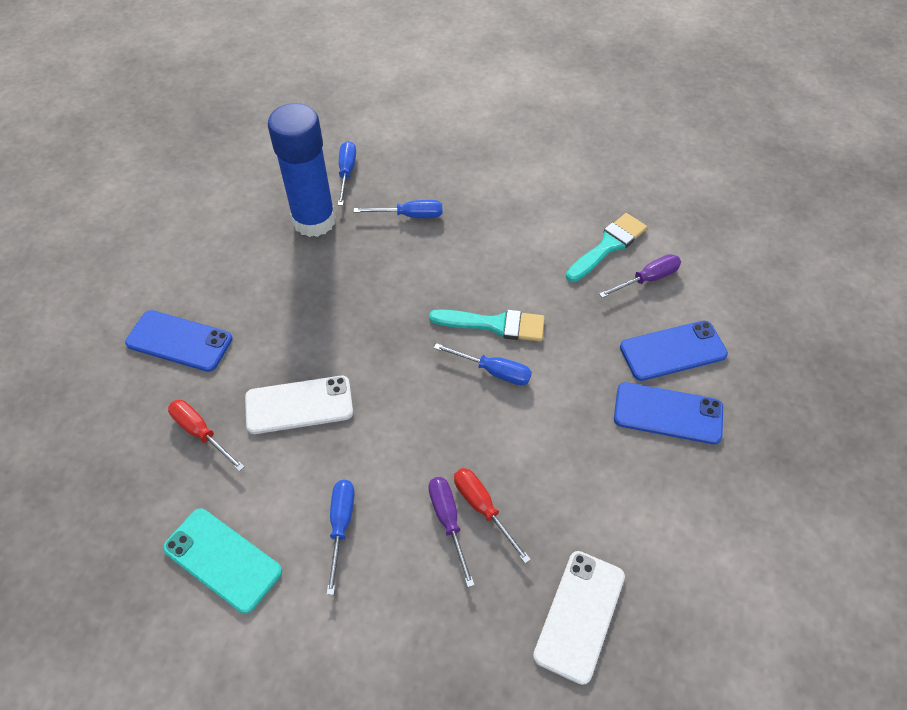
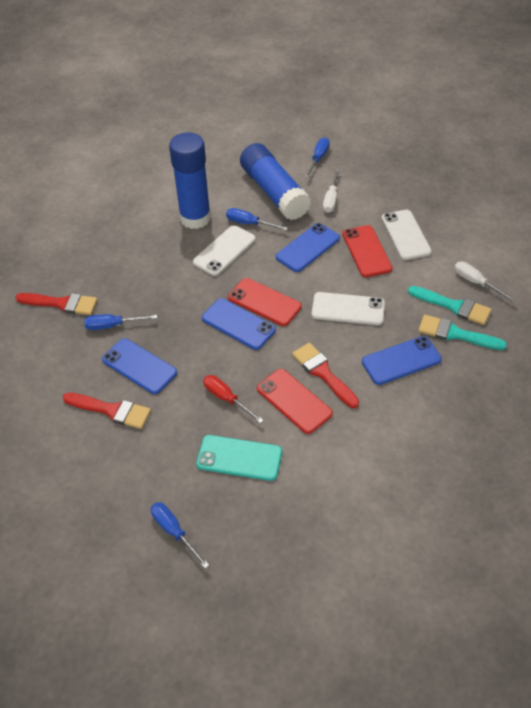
blue glue stick: 1 -> 2
blue phone: 3 -> 4
purple screwdriver: 2 -> 0
red brush: 0 -> 3
red phone: 0 -> 3
red screwdriver: 2 -> 1
white phone: 2 -> 3
white screwdriver: 0 -> 2

